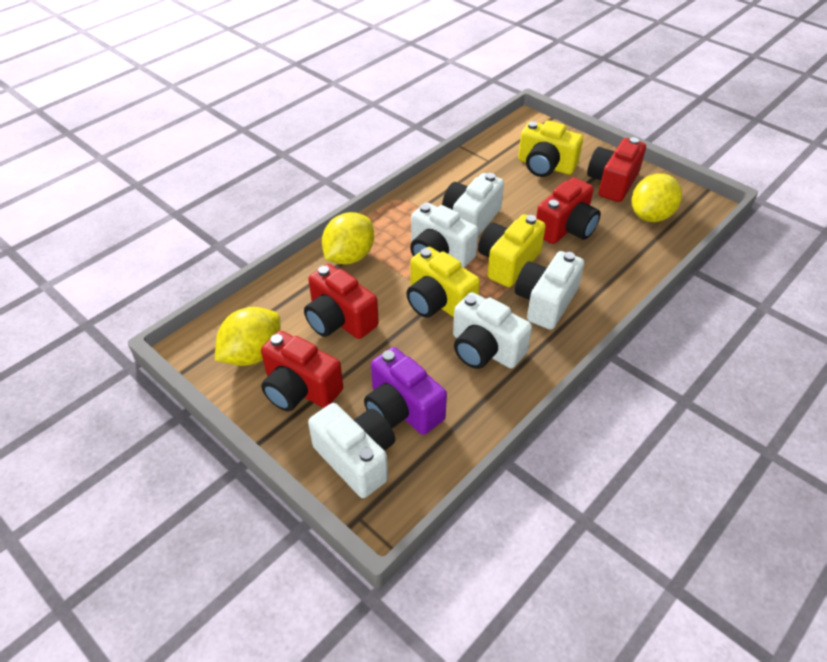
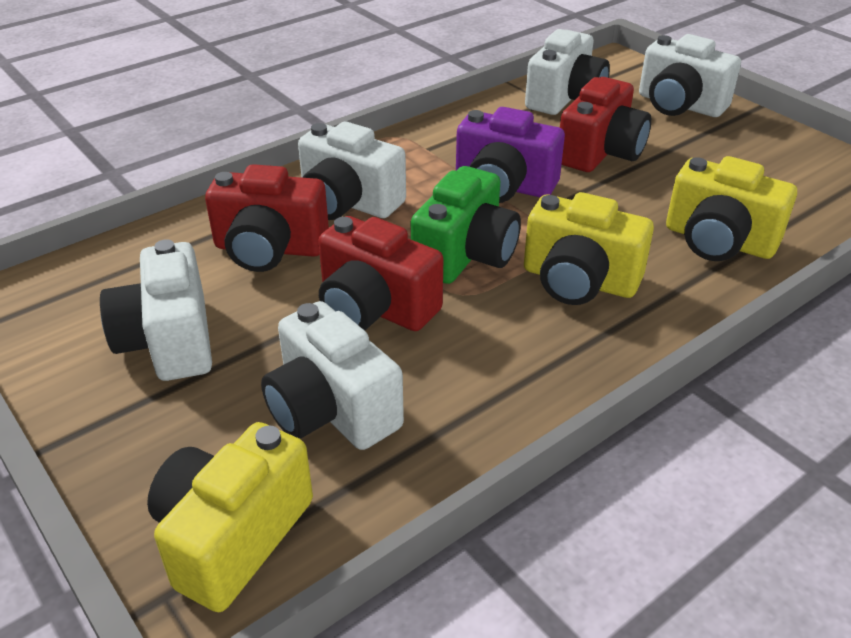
green camera: 0 -> 1
red camera: 4 -> 3
yellow lemon: 3 -> 0

